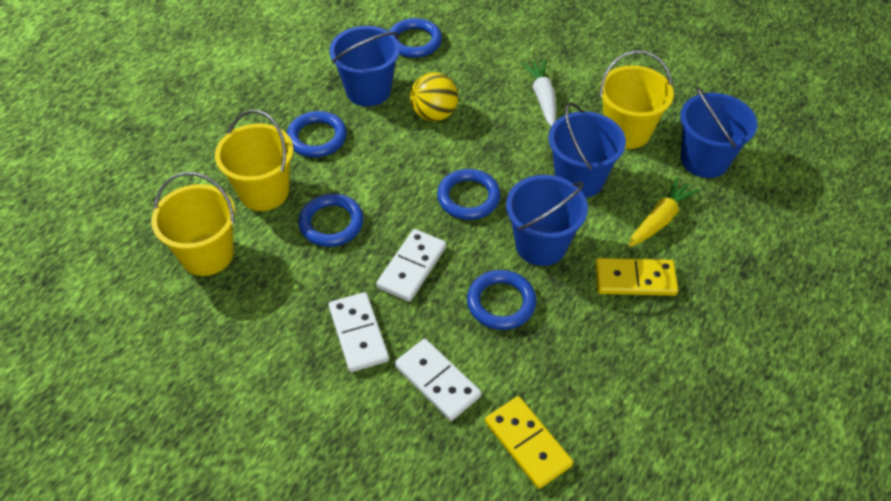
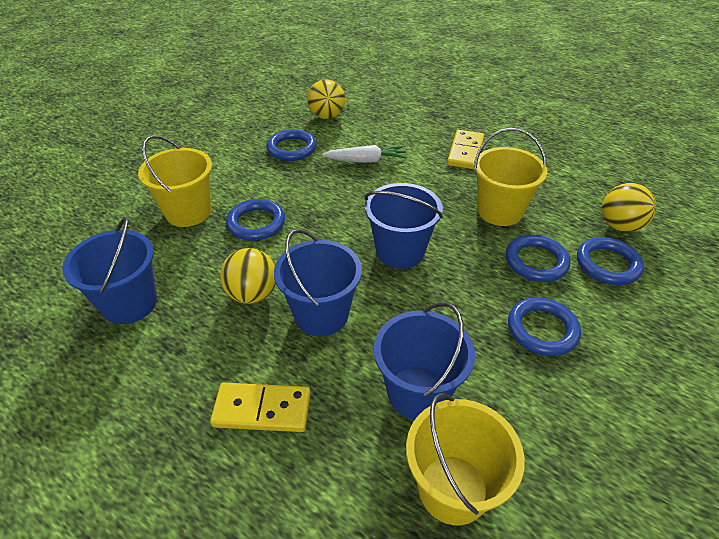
white domino: 3 -> 0
yellow ball: 1 -> 3
yellow carrot: 1 -> 0

